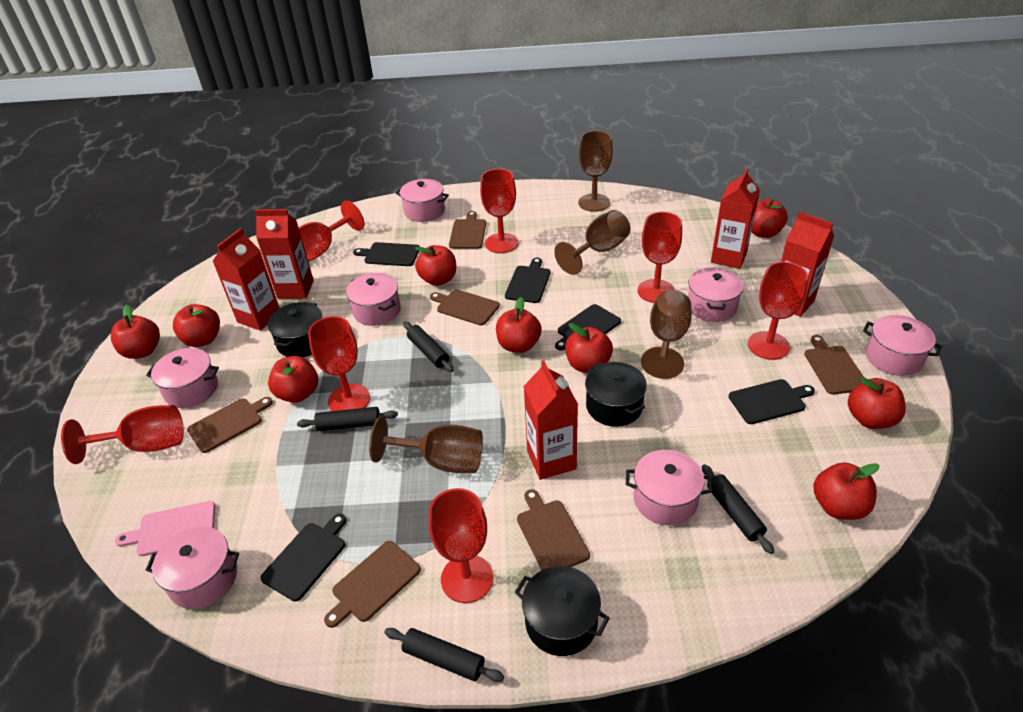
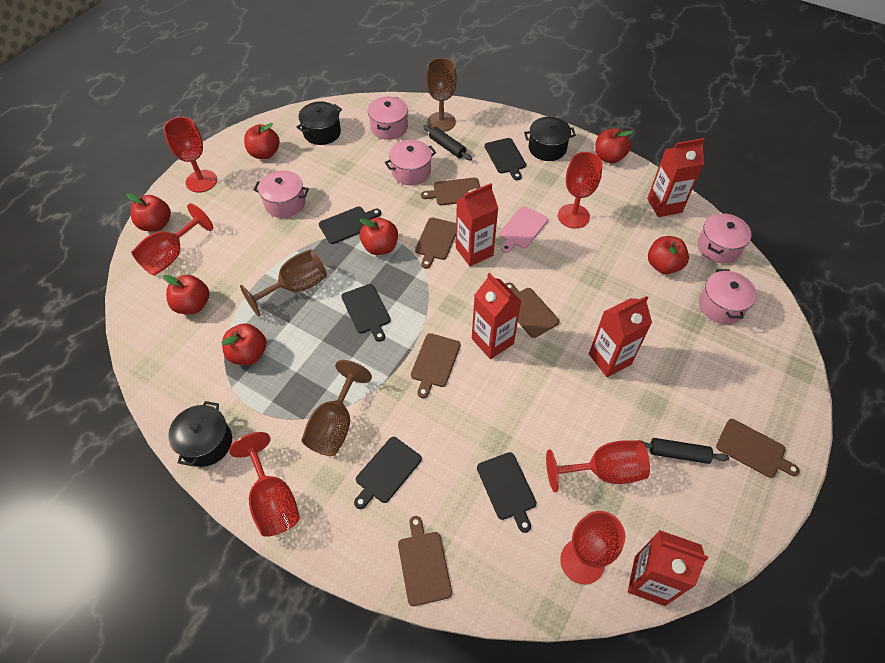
black rolling pin: 4 -> 2
brown goblet: 4 -> 3
pink pot: 7 -> 5
red apple: 9 -> 7
red goblet: 7 -> 6

